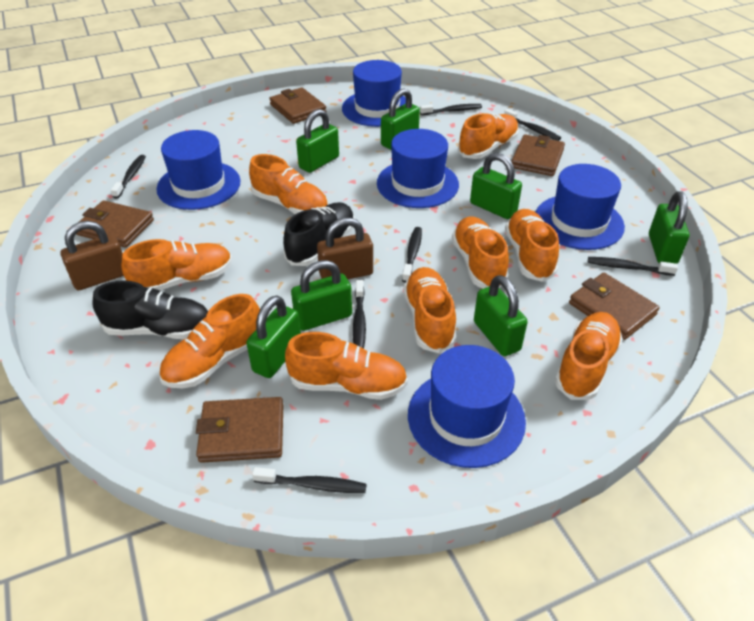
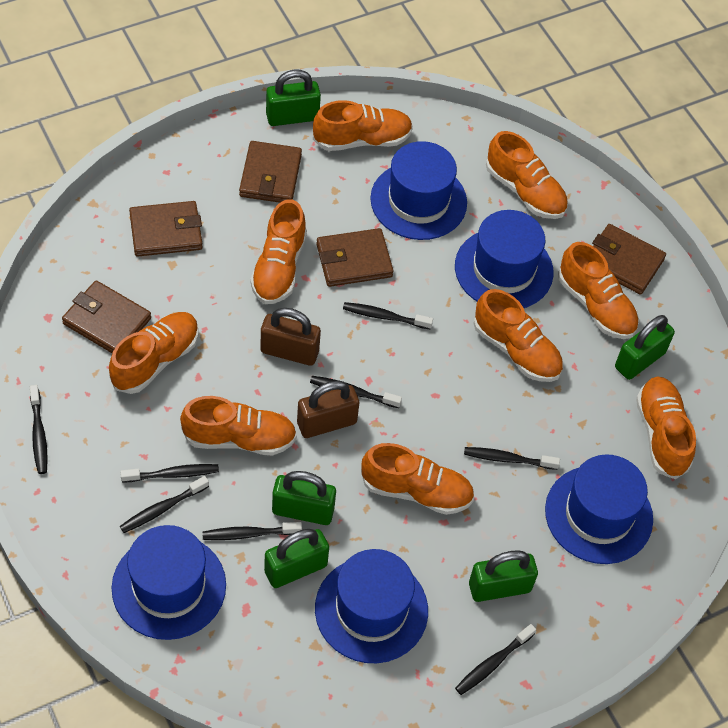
black shoe: 2 -> 0
black toothbrush: 7 -> 8
green padlock: 7 -> 5

